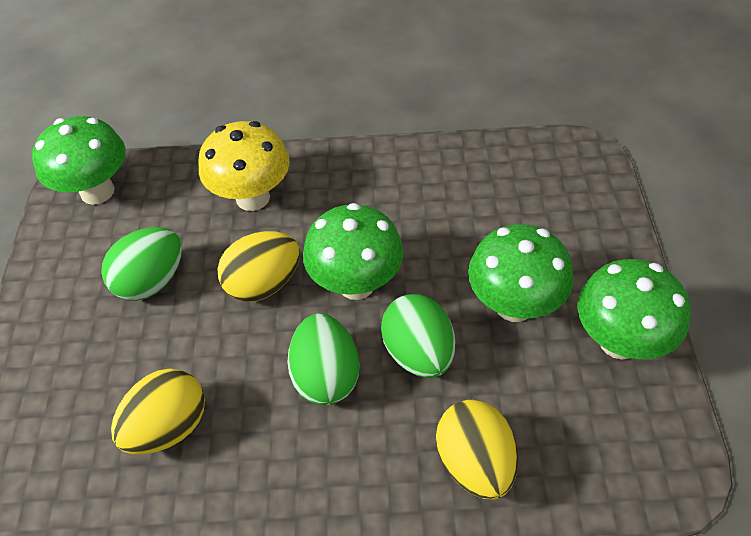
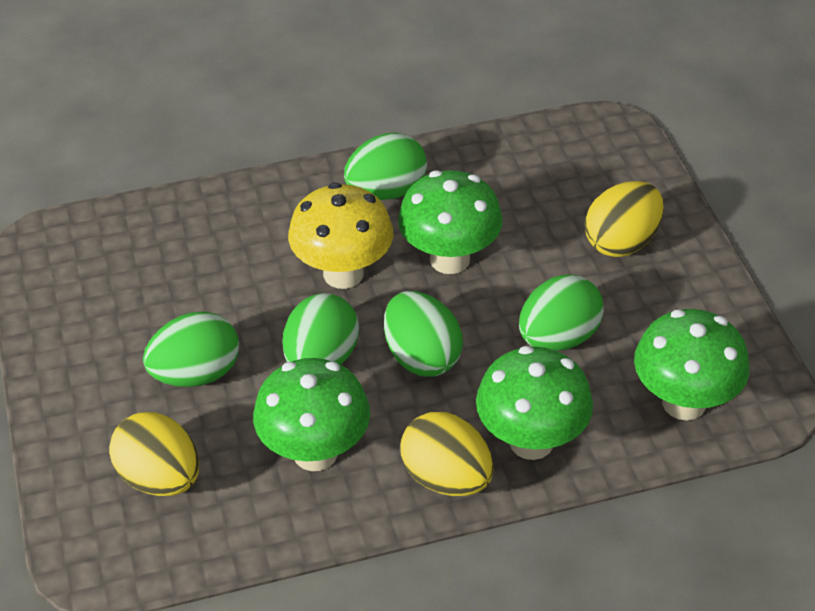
green egg: 3 -> 5

